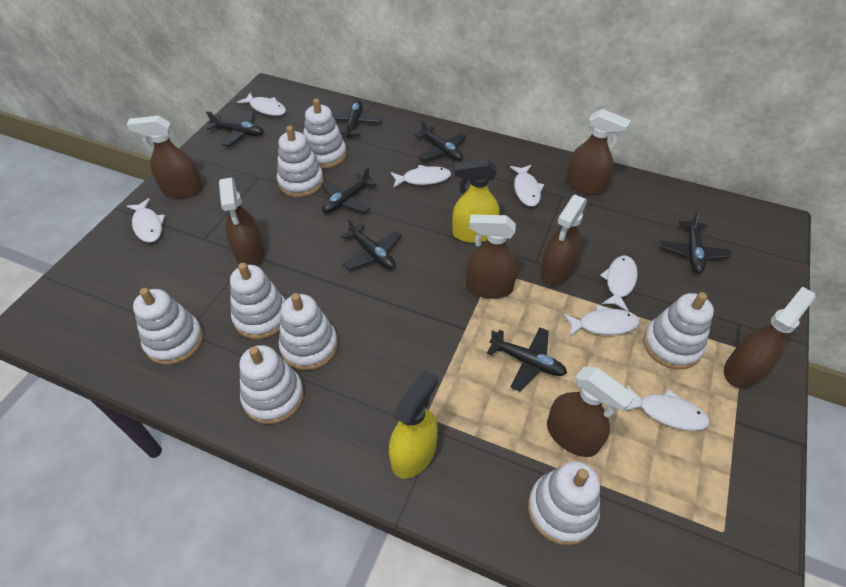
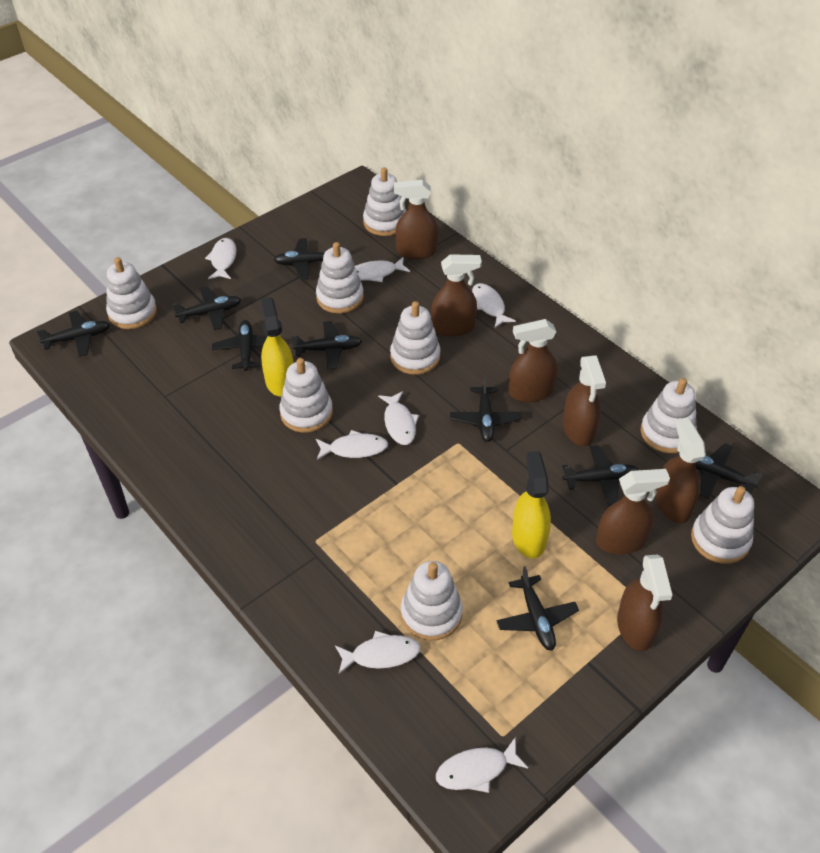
black plane: 7 -> 9

